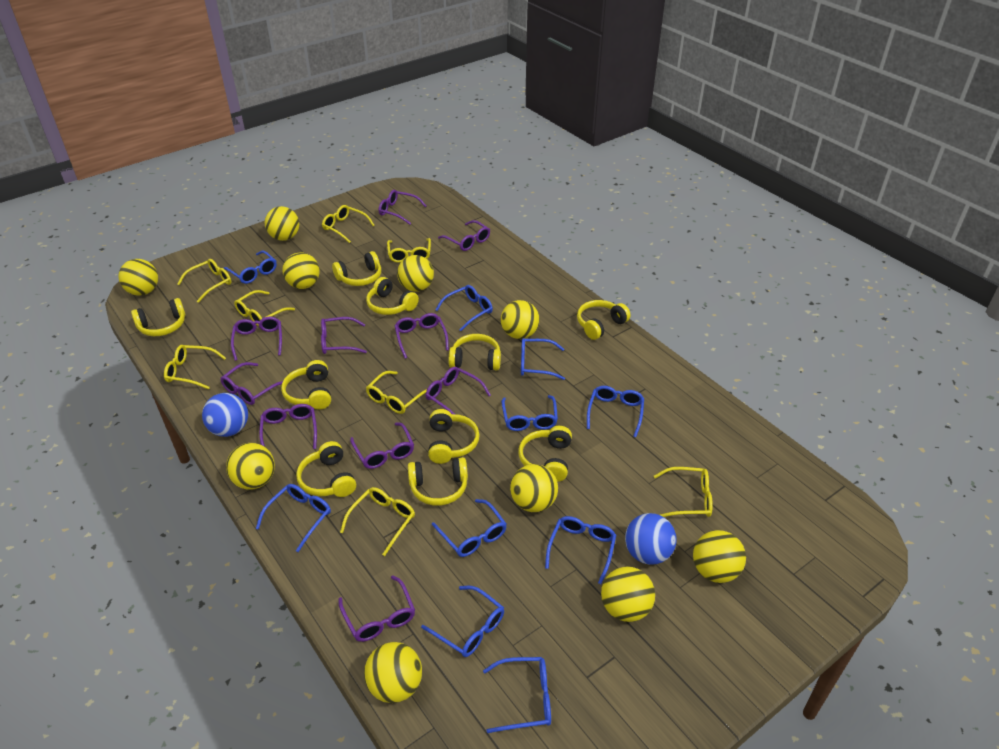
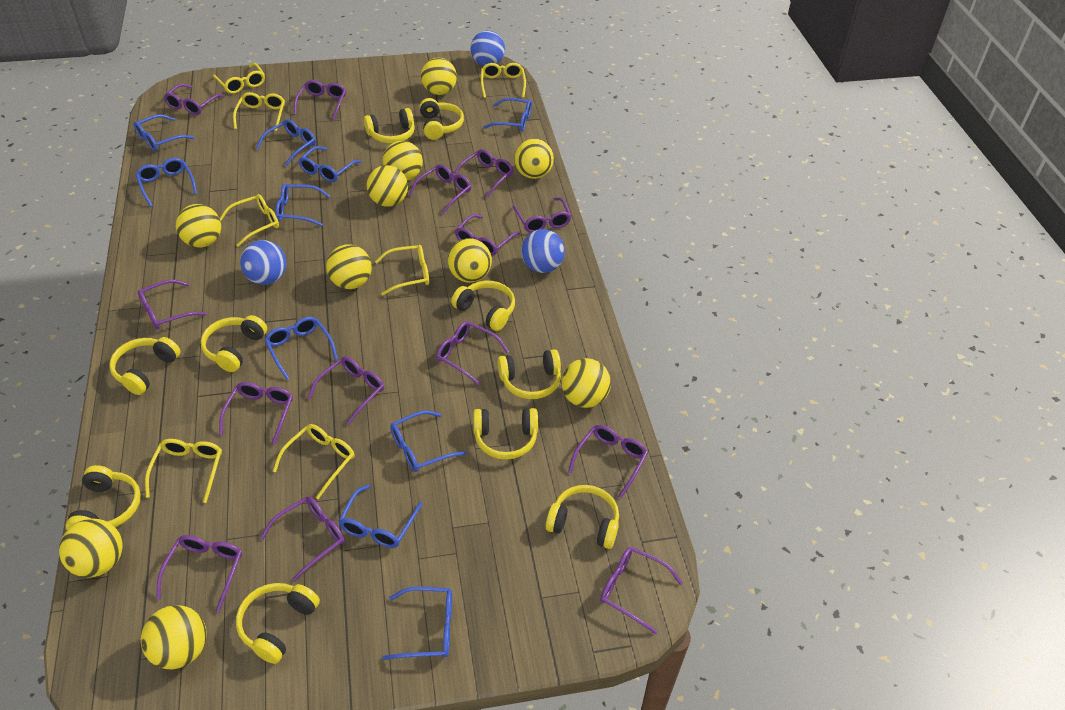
blue ball: 2 -> 3
purple glasses: 10 -> 14
yellow glasses: 8 -> 7

